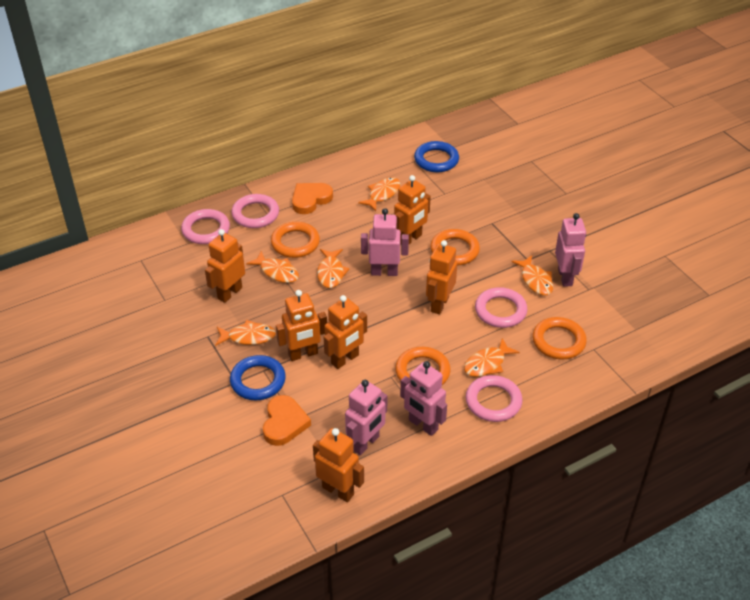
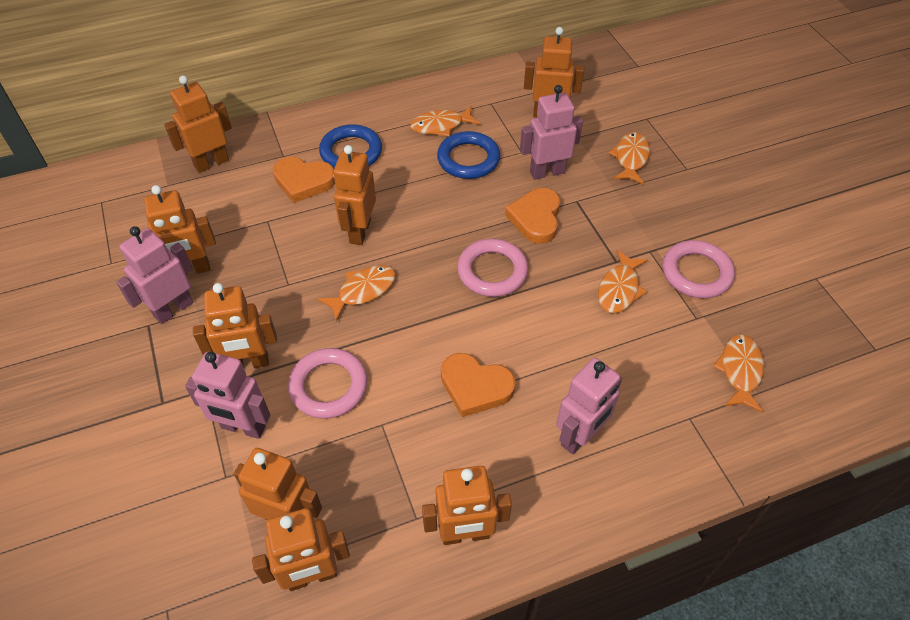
orange fish: 6 -> 5
orange heart: 2 -> 3
orange ring: 4 -> 0
orange robot: 6 -> 8
pink ring: 4 -> 3

